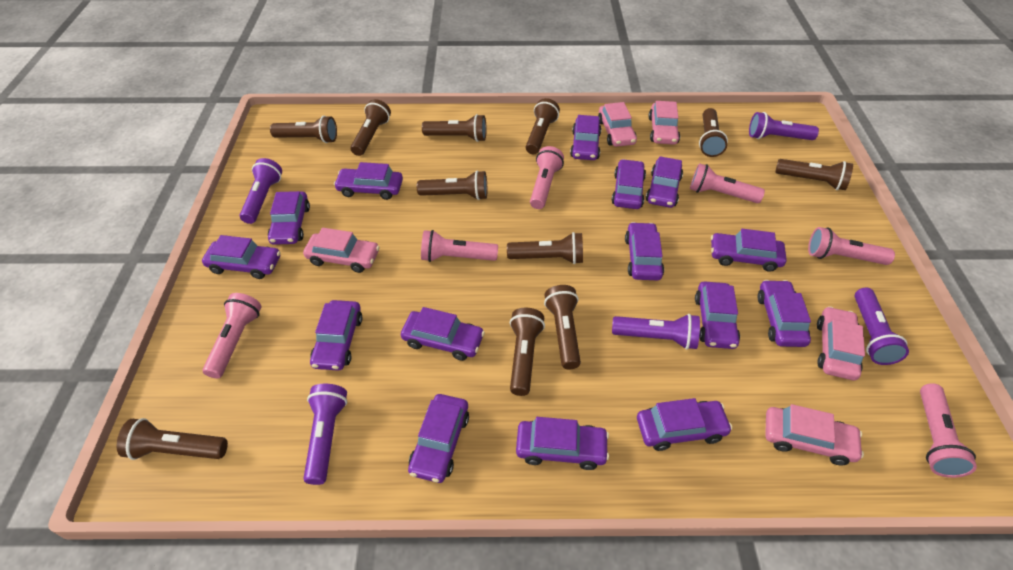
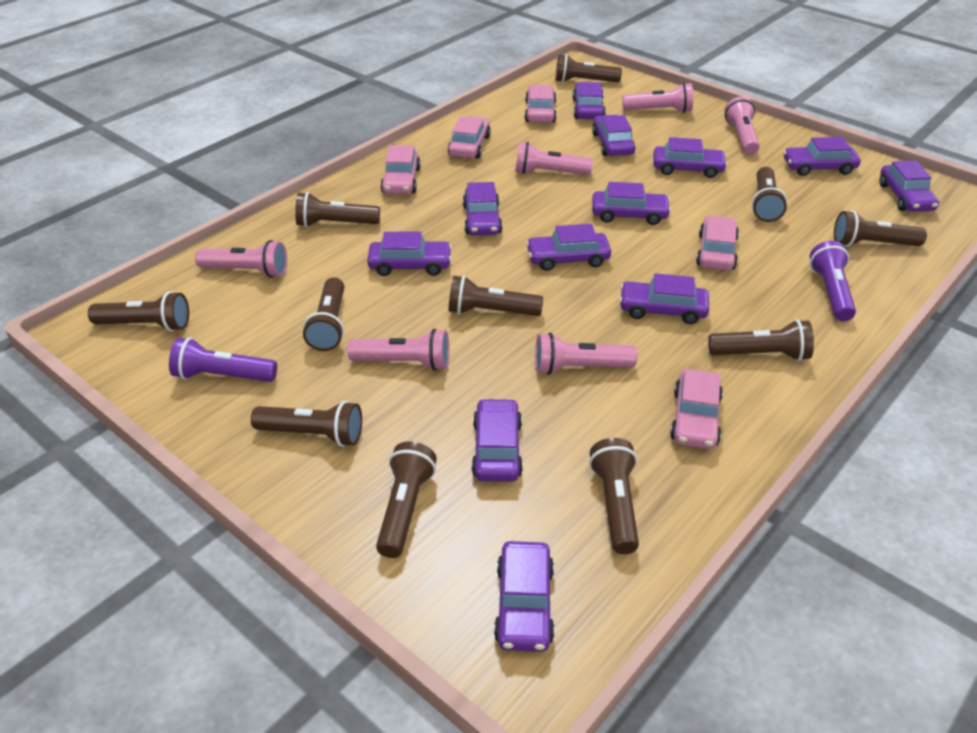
purple car: 15 -> 12
purple flashlight: 5 -> 2

